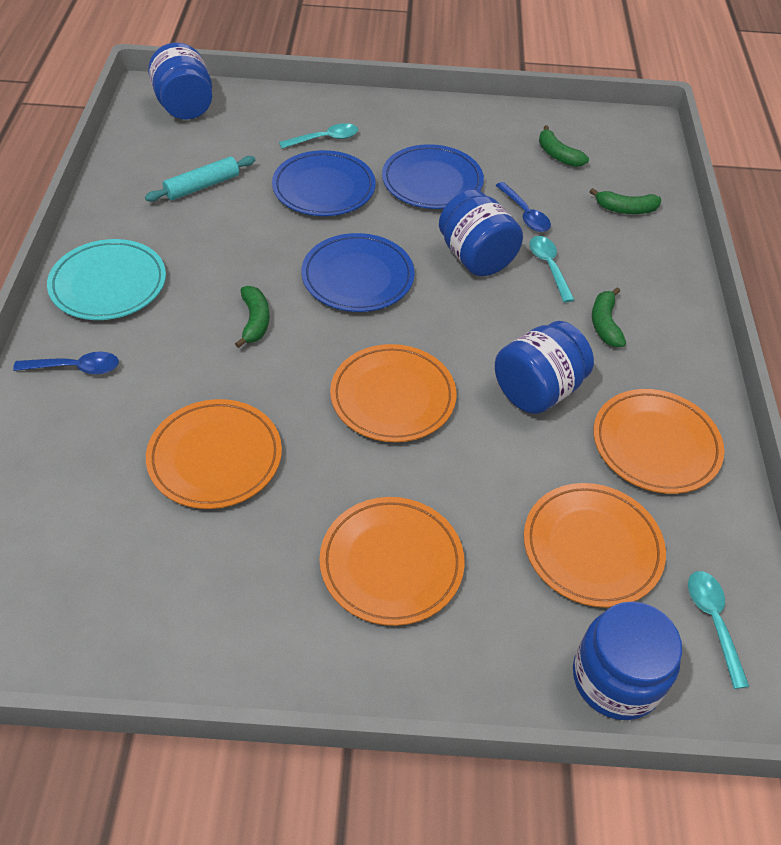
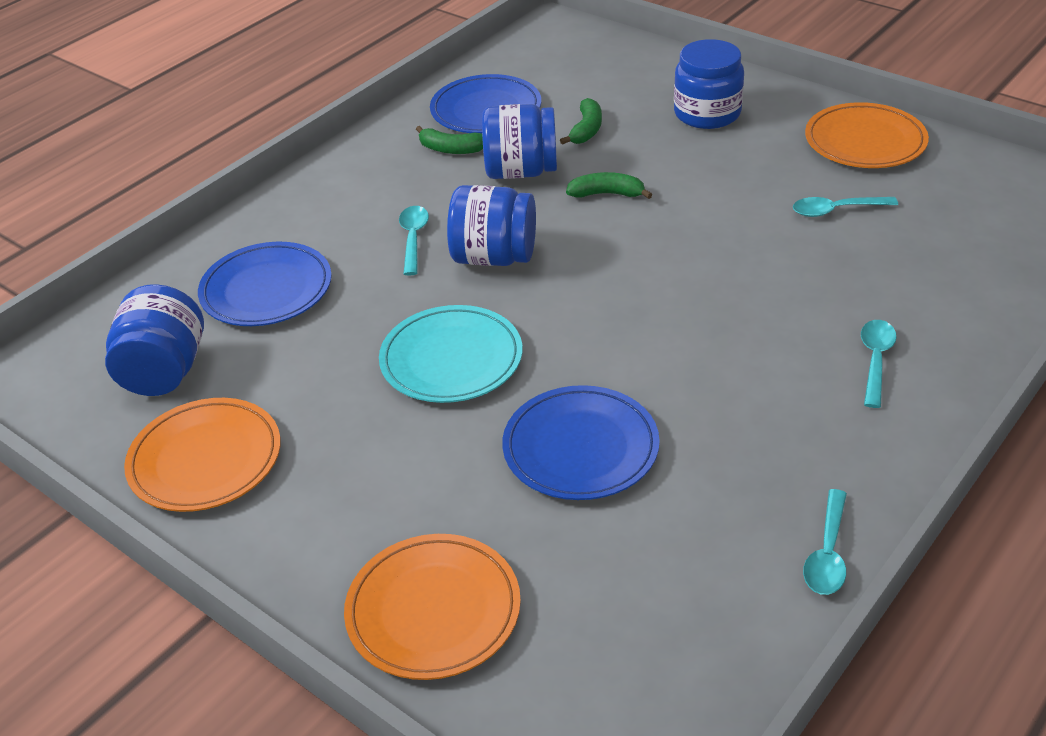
blue spoon: 2 -> 0
green banana: 4 -> 3
orange plate: 5 -> 3
turquoise rolling pin: 1 -> 0
turquoise spoon: 3 -> 4

